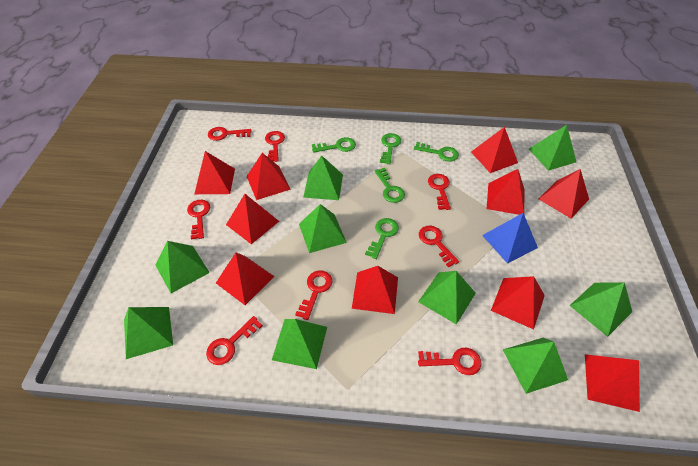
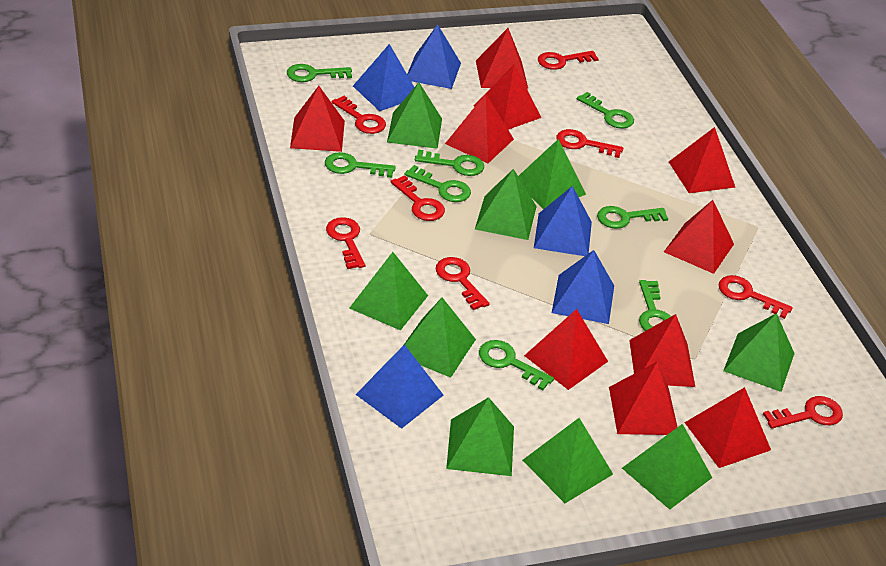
blue pyramid: 1 -> 5
green key: 5 -> 8

